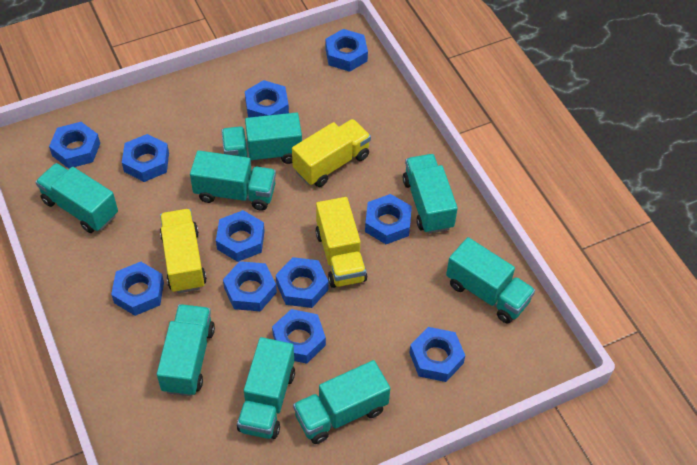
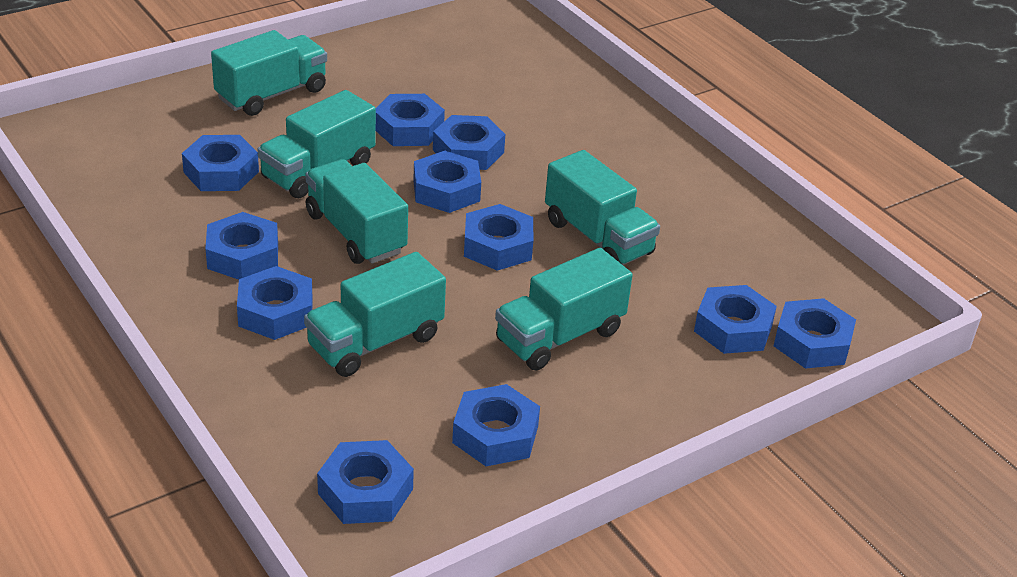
turquoise truck: 8 -> 6
yellow truck: 3 -> 0

